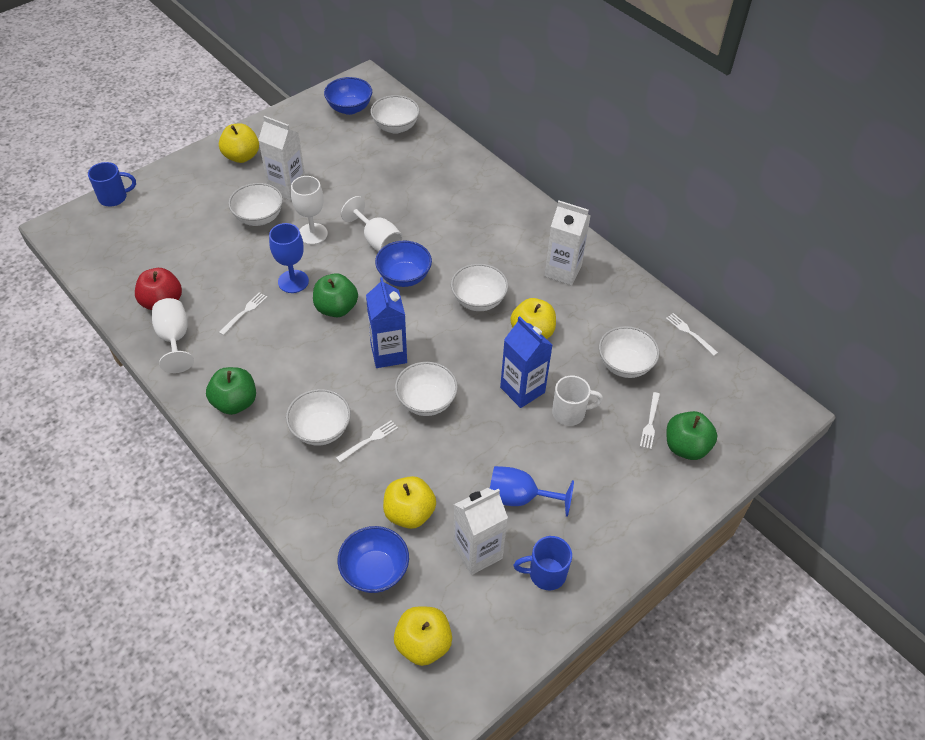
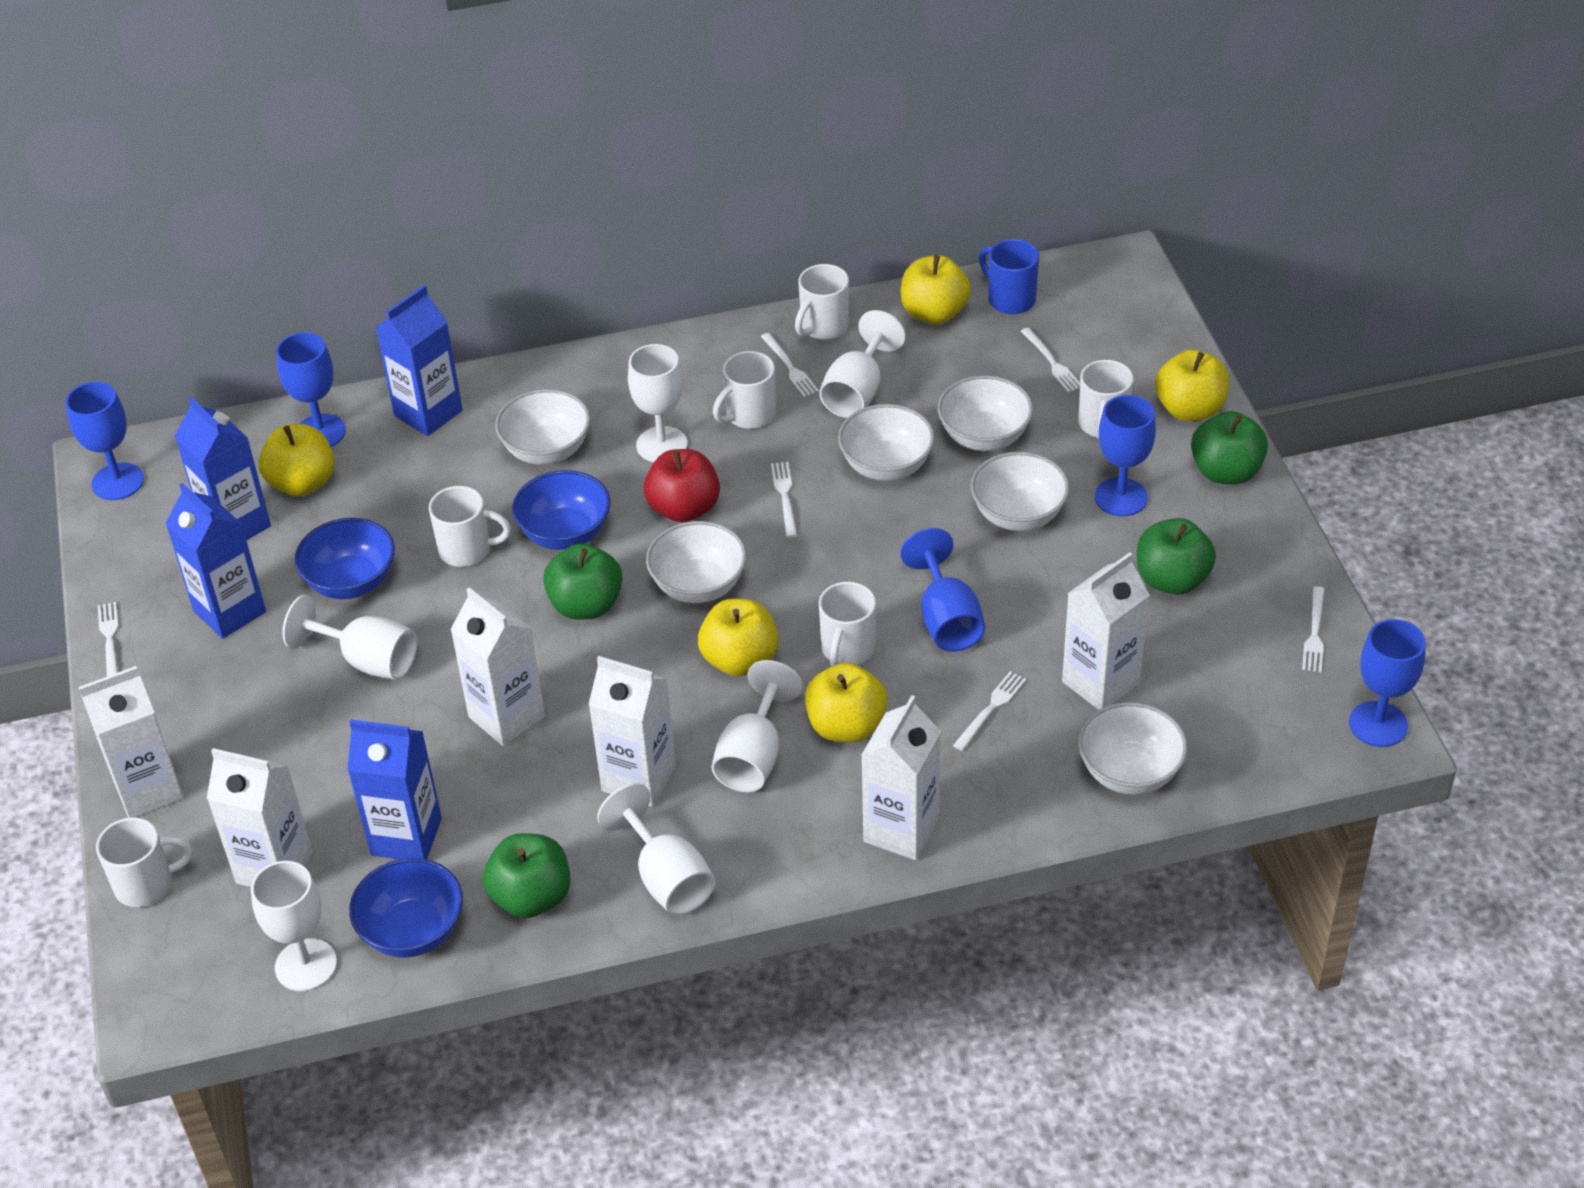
blue carton: 2 -> 4
blue goblet: 2 -> 5
blue mug: 2 -> 1
green apple: 3 -> 4
white carton: 3 -> 6
white fork: 4 -> 6
white goblet: 3 -> 6
white mug: 1 -> 6
yellow apple: 4 -> 5

